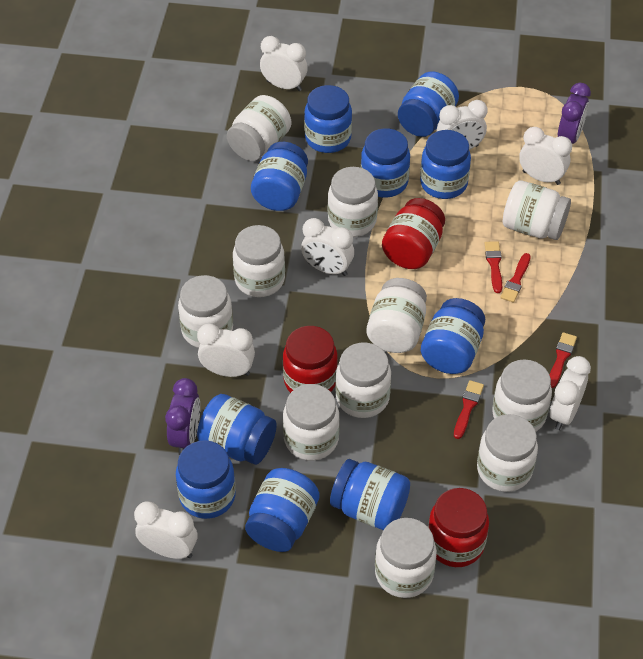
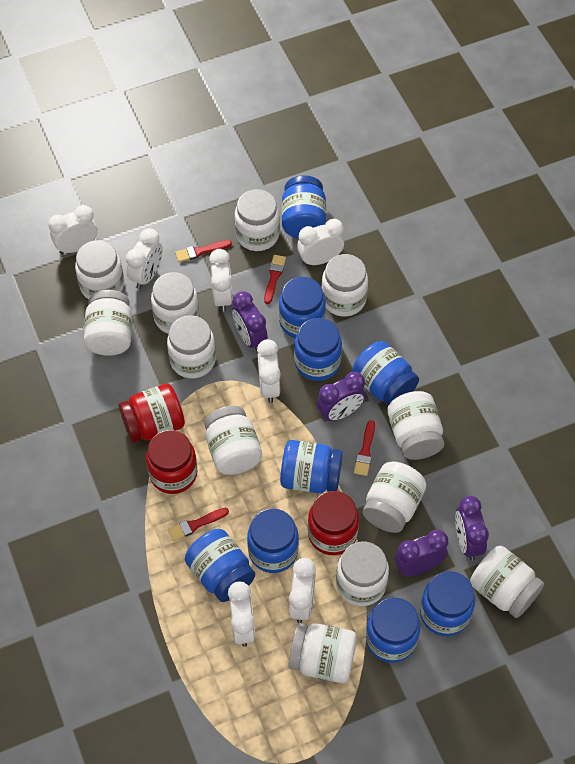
blue jar: 10 -> 9
purple clock: 2 -> 4
white jar: 11 -> 12

